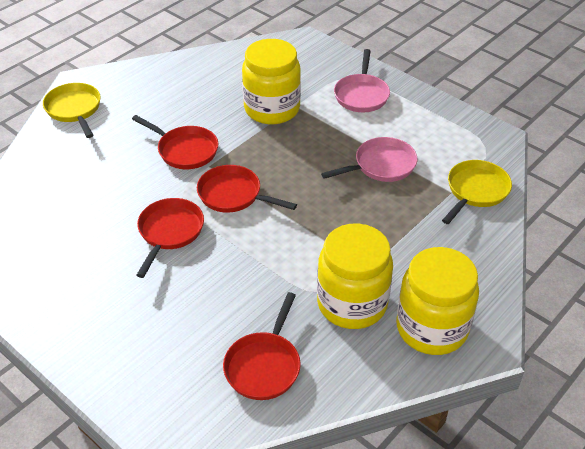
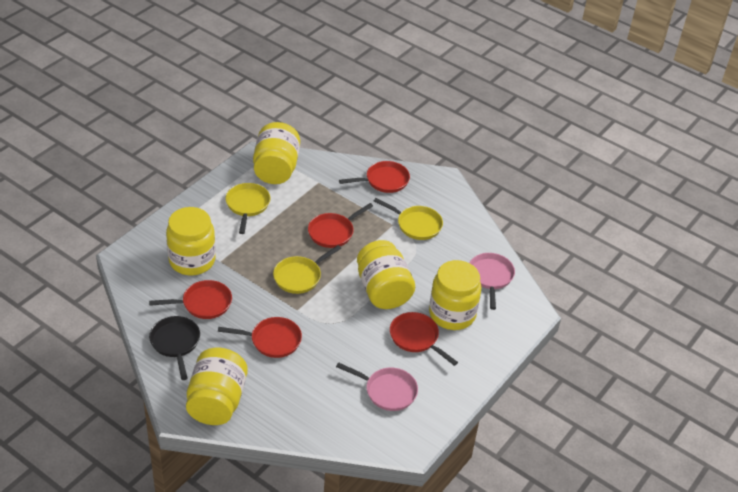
black pan: 0 -> 1
red pan: 4 -> 5
yellow jar: 3 -> 5
yellow pan: 2 -> 3

